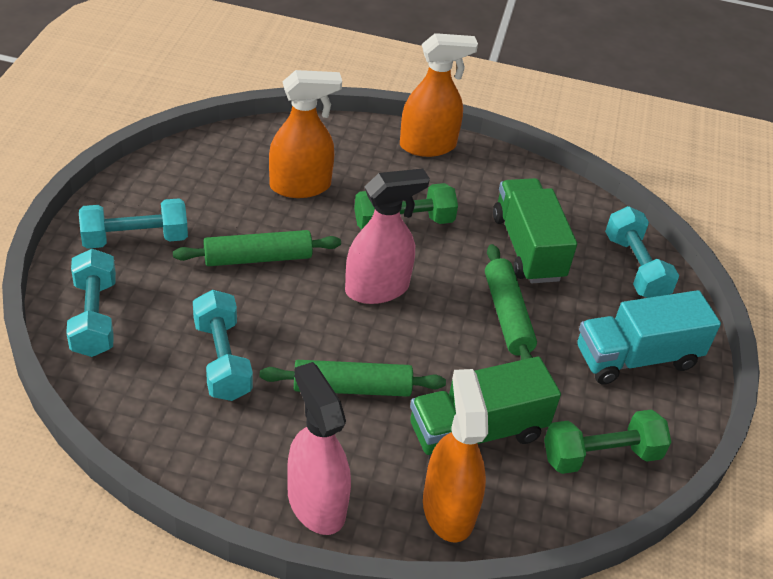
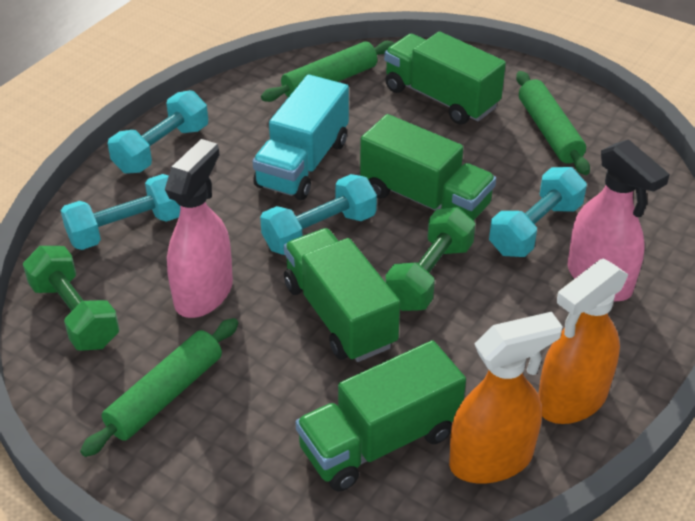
green truck: 2 -> 4
orange spray bottle: 3 -> 2

